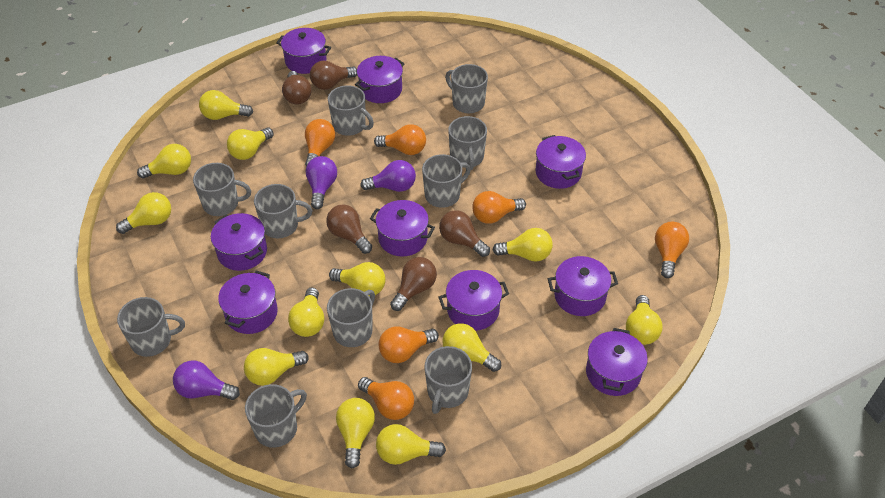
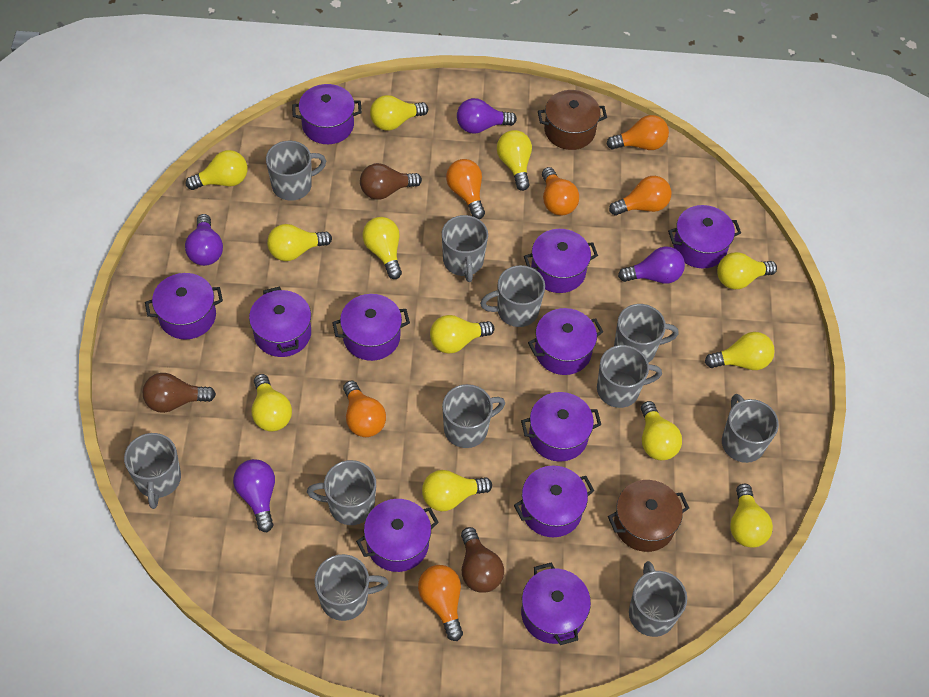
brown light bulb: 5 -> 3
brown pot: 0 -> 2
grey mug: 10 -> 11
purple light bulb: 3 -> 4
purple pot: 9 -> 11

